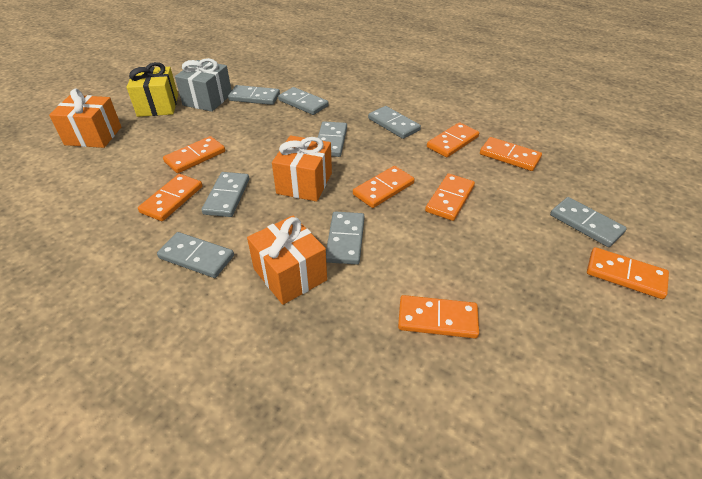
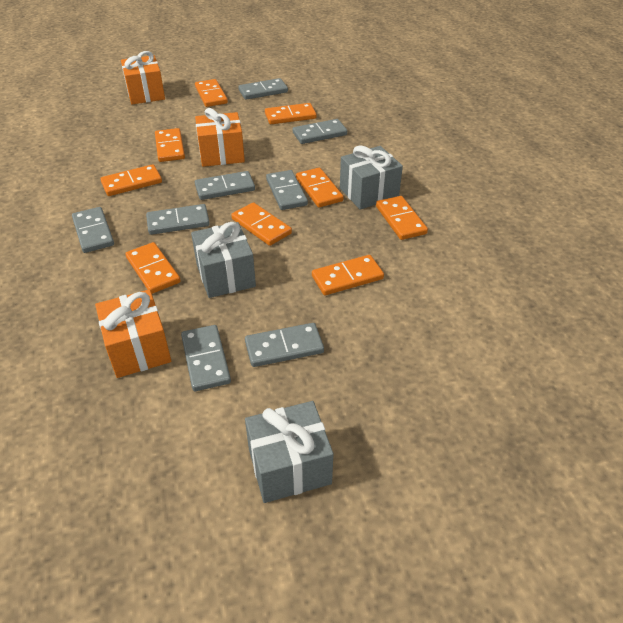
grey gift: 1 -> 3
orange domino: 8 -> 9
yellow gift: 1 -> 0

